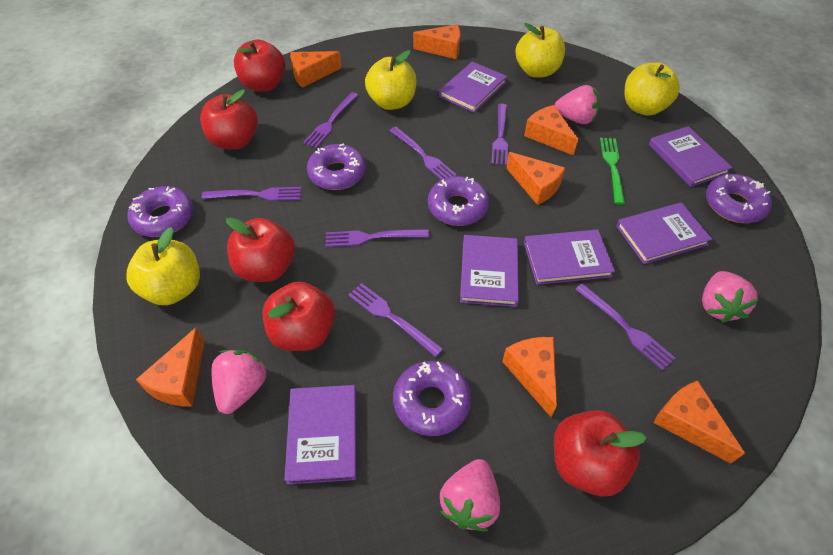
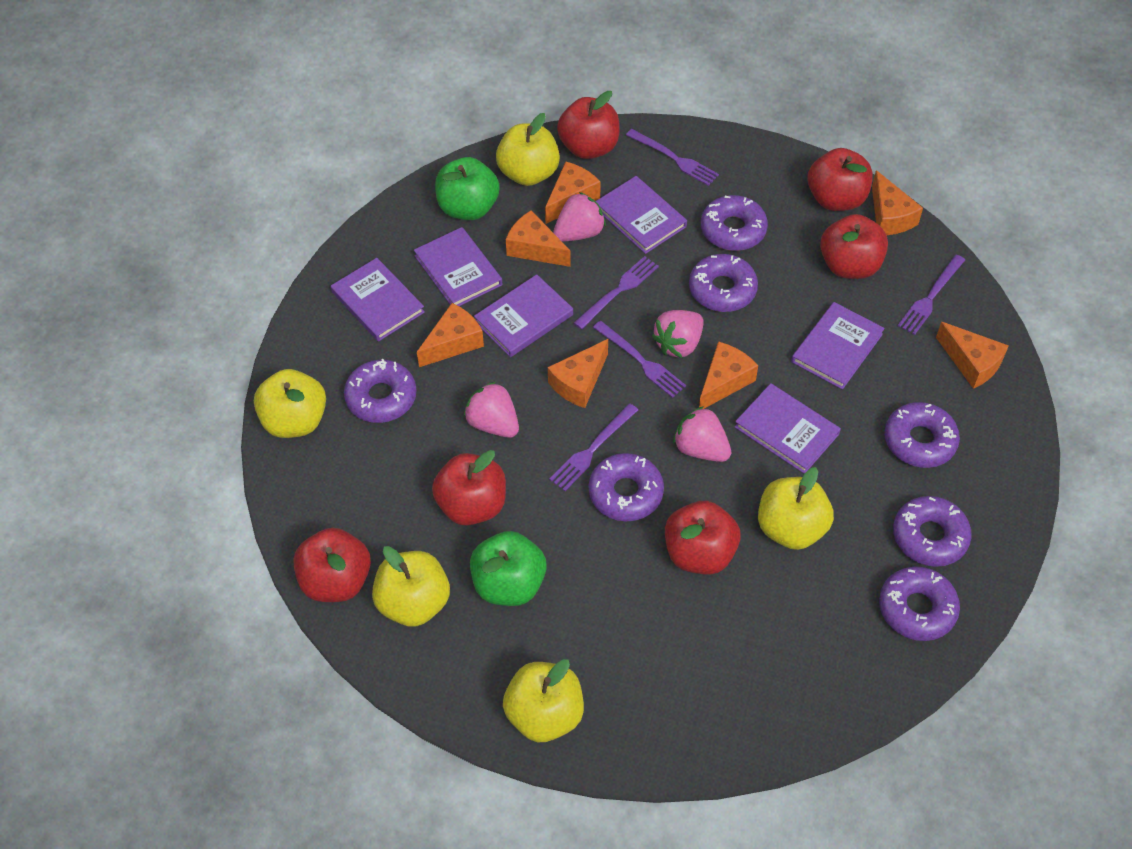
green apple: 0 -> 2
green fork: 1 -> 0
purple donut: 5 -> 7
purple fork: 7 -> 5
red apple: 5 -> 6
yellow apple: 4 -> 5

